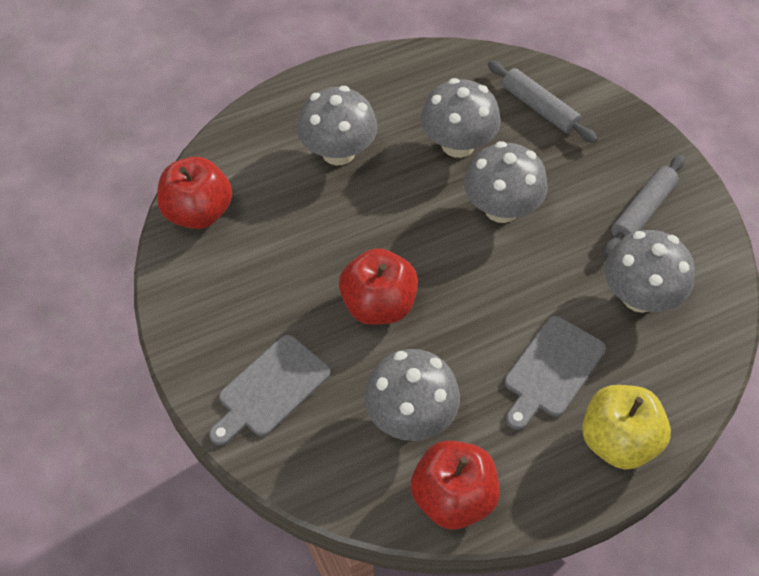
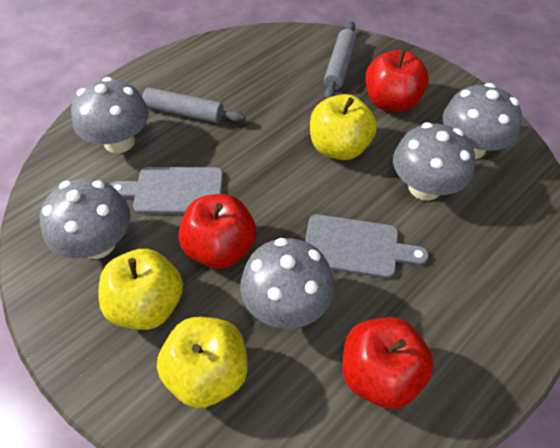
yellow apple: 1 -> 3

